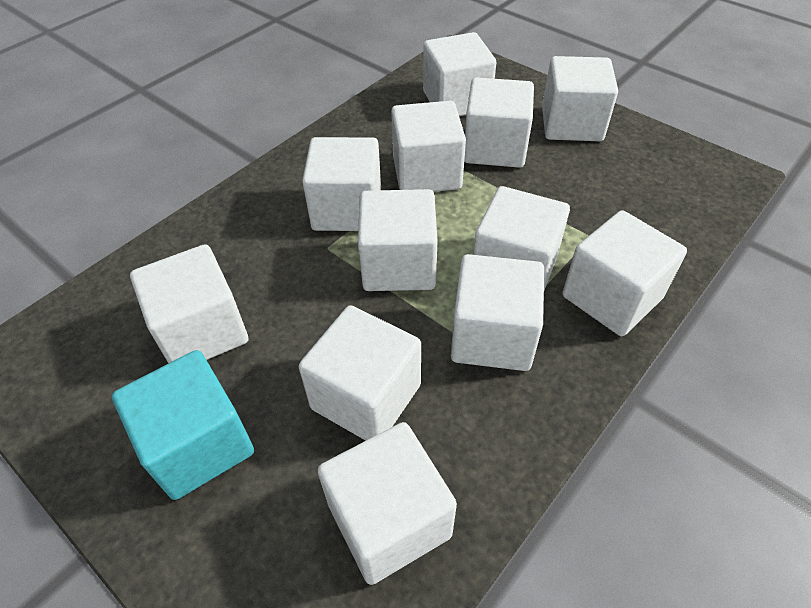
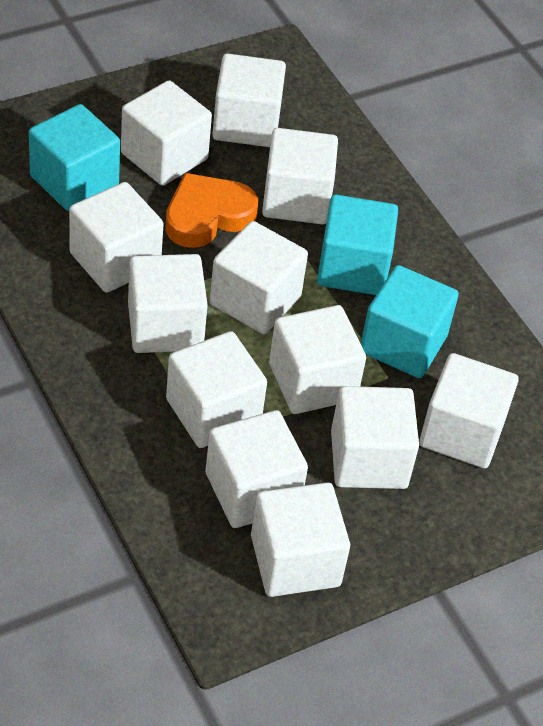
orange heart: 0 -> 1
turquoise cube: 1 -> 3

